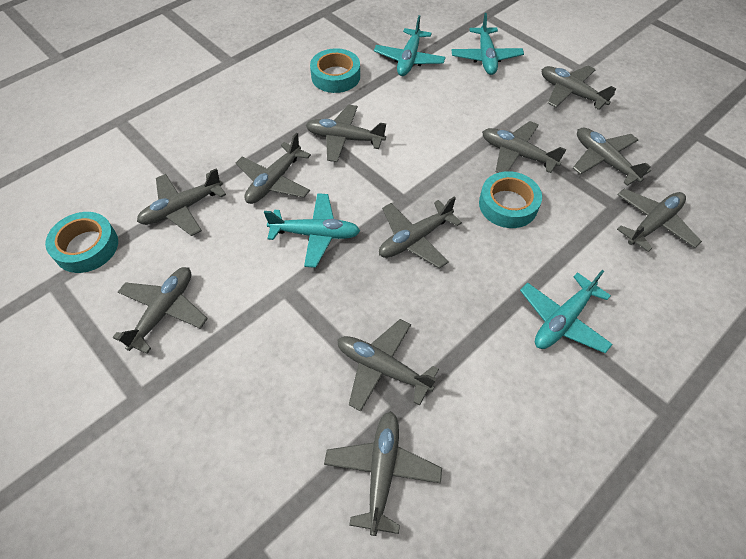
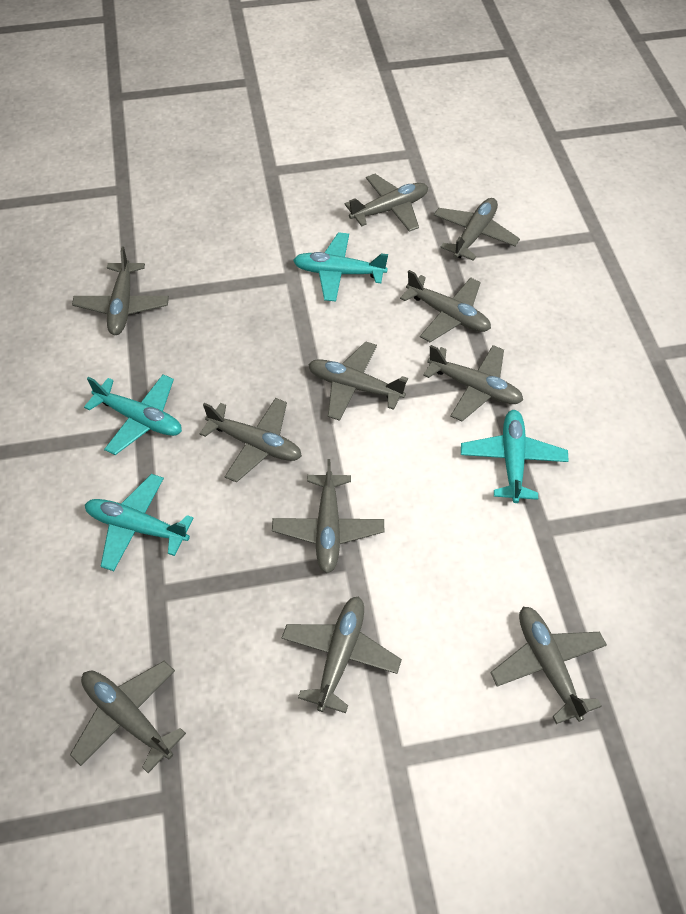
turquoise tape: 3 -> 0

